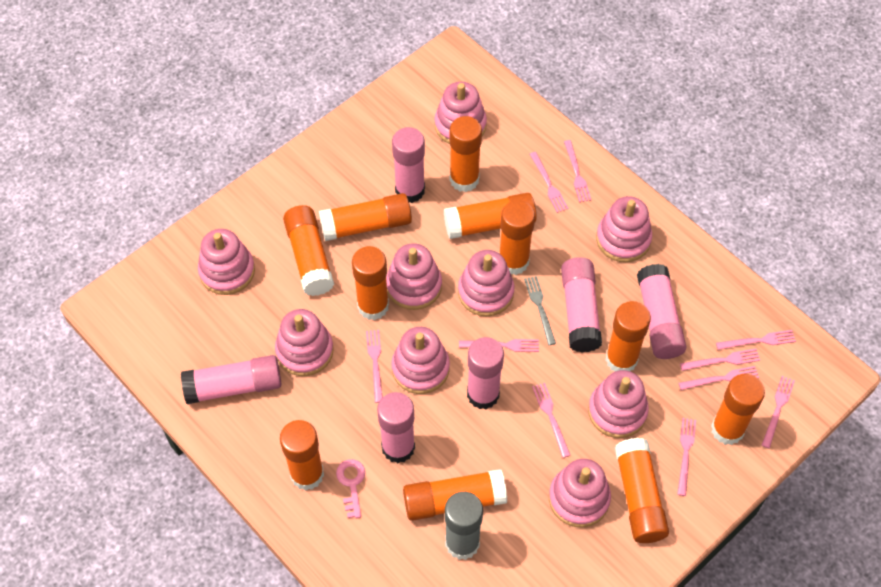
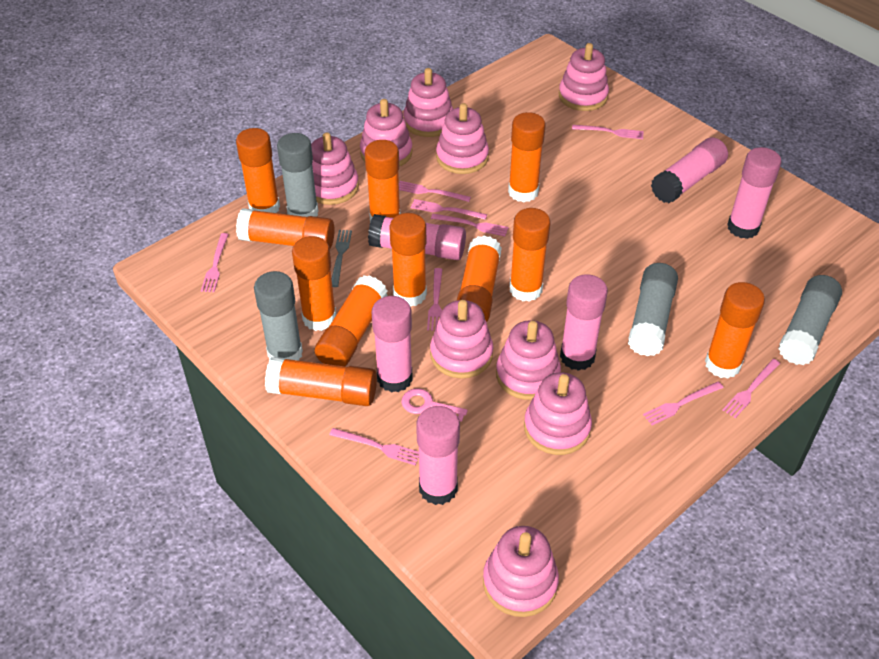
grey glue stick: 1 -> 4
pink fork: 10 -> 9

